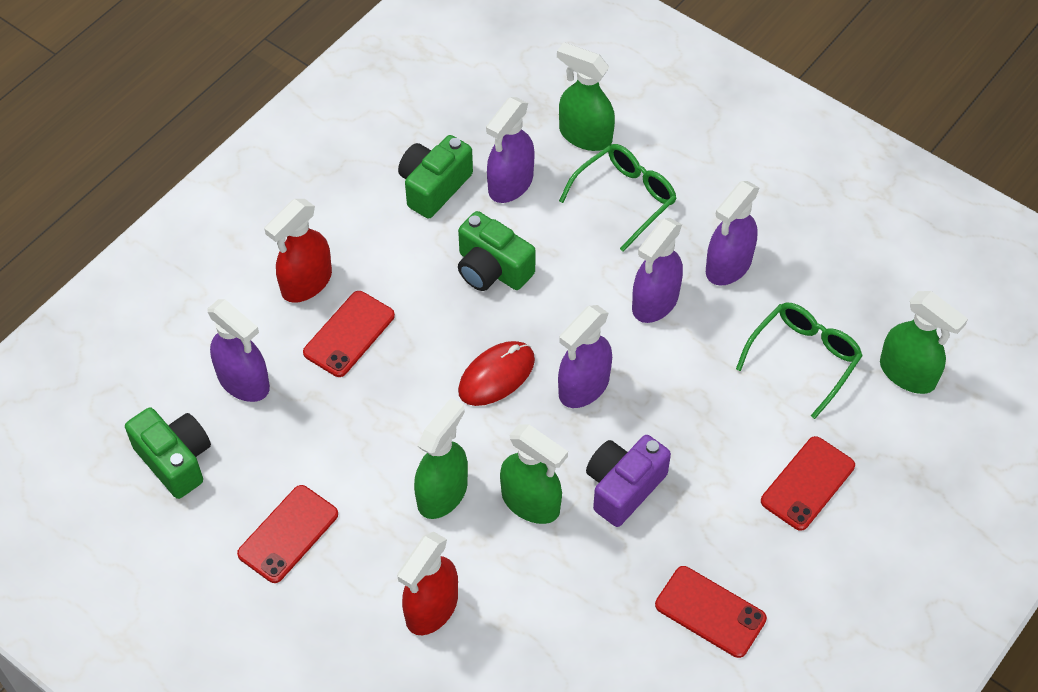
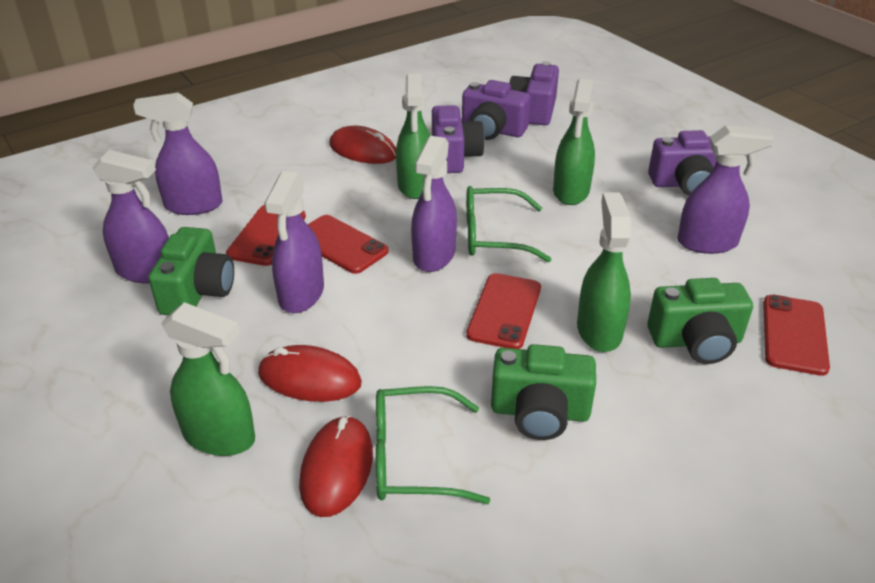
purple camera: 1 -> 4
red mouse: 1 -> 3
red spray bottle: 2 -> 0

